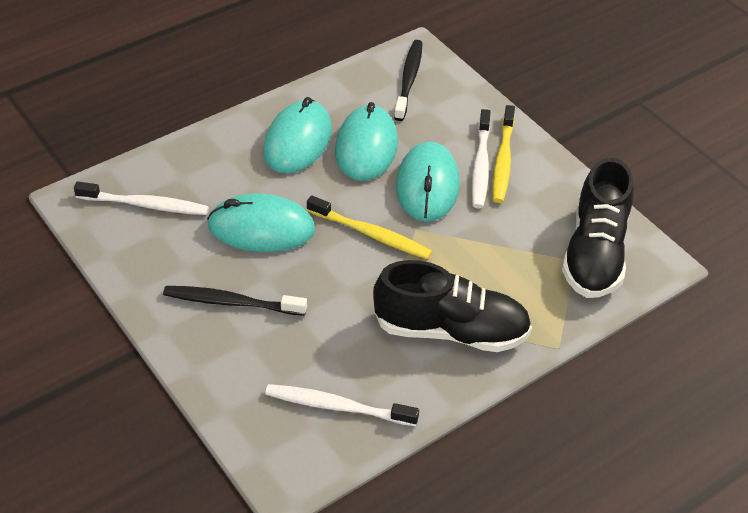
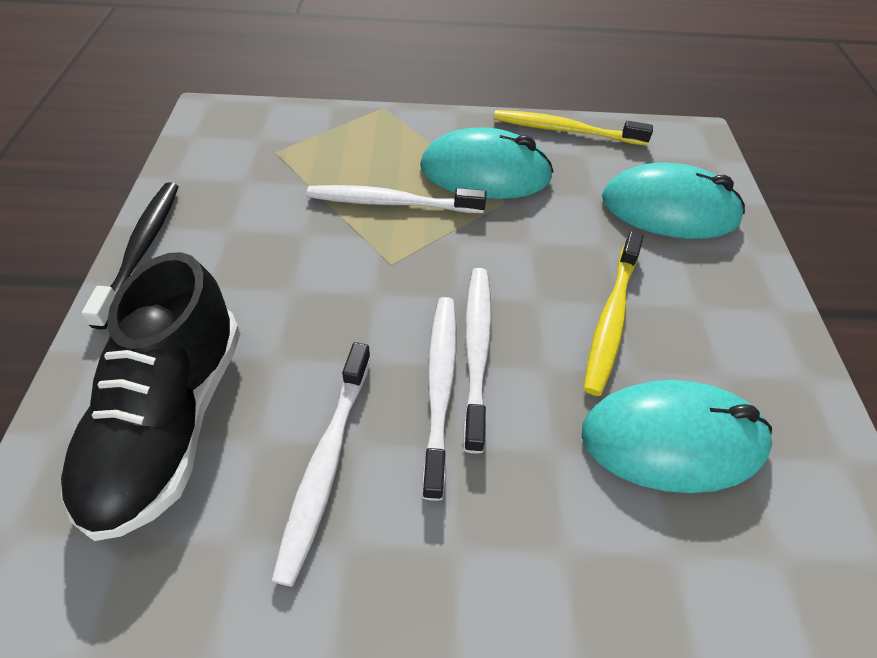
black shoe: 2 -> 1
black toothbrush: 2 -> 1
turquoise mouse: 4 -> 3
white toothbrush: 3 -> 4

